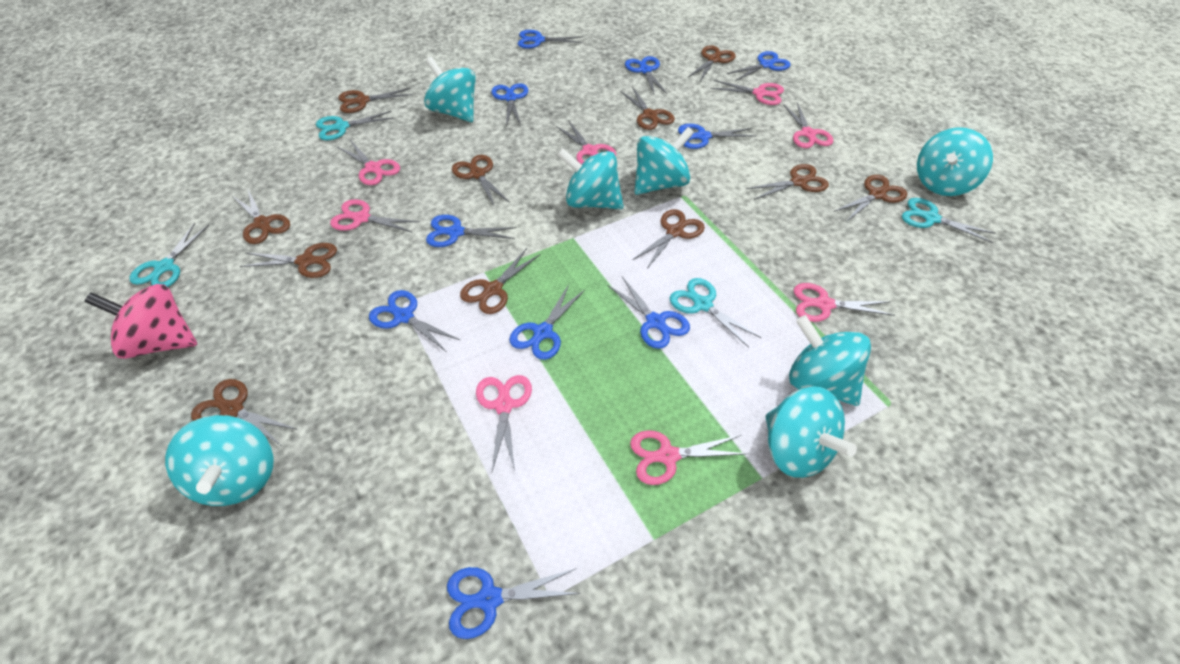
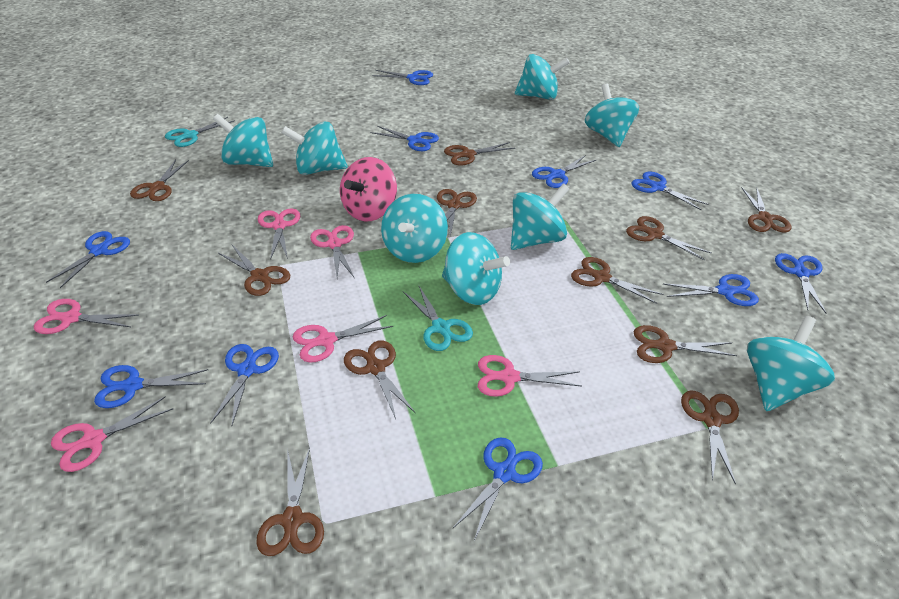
pink scissors: 8 -> 6
turquoise scissors: 4 -> 2
turquoise spinning top: 7 -> 8

